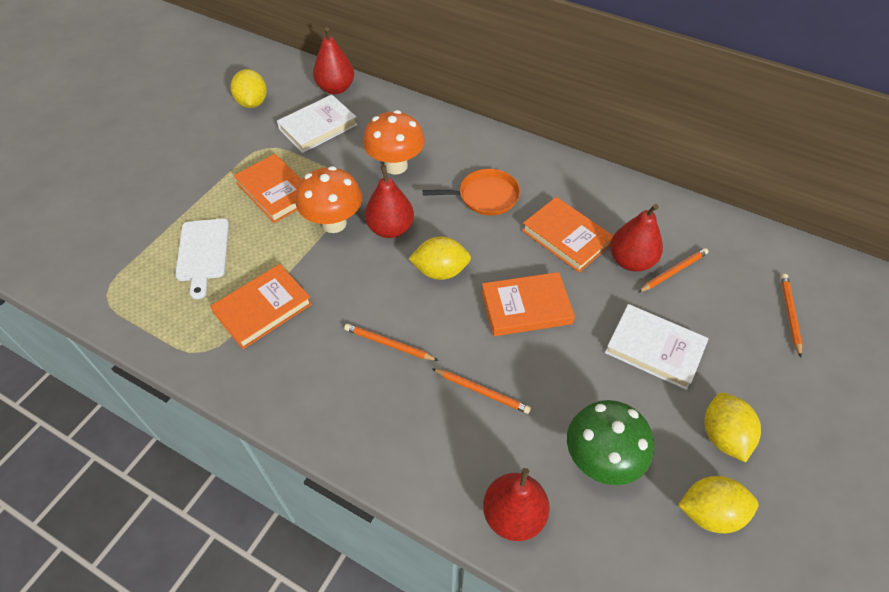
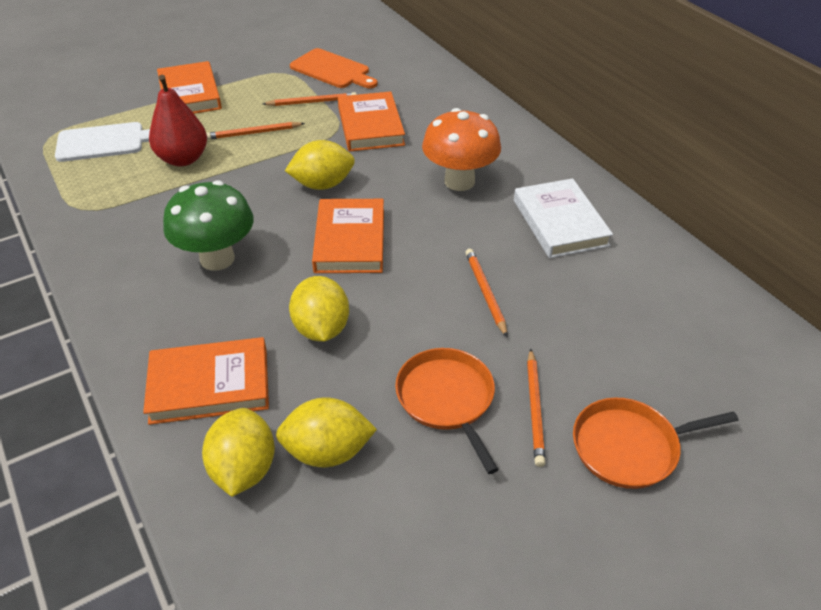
orange cutting board: 0 -> 1
orange mushroom: 2 -> 1
orange pan: 1 -> 2
red pear: 4 -> 1
white book: 2 -> 1

